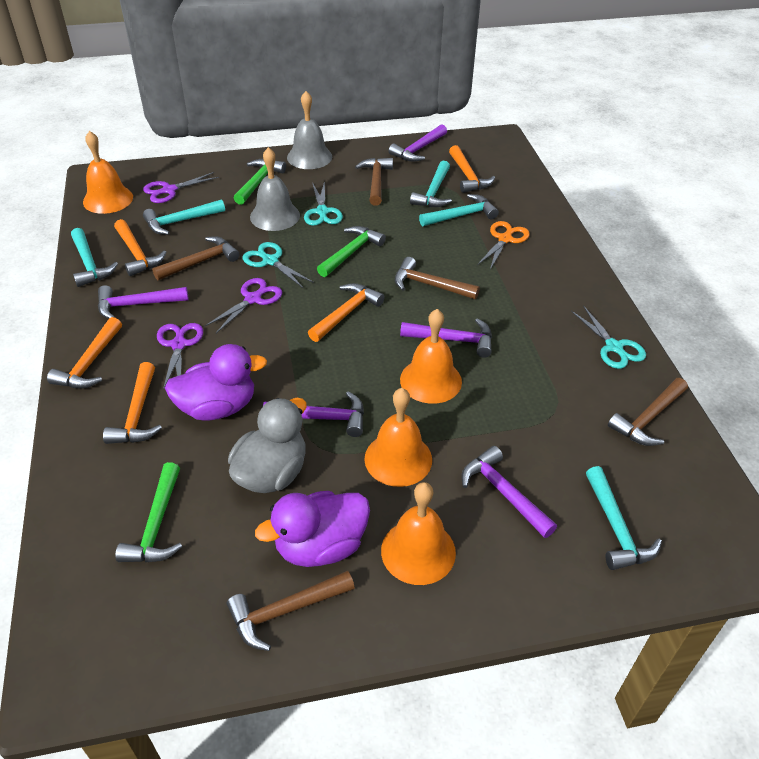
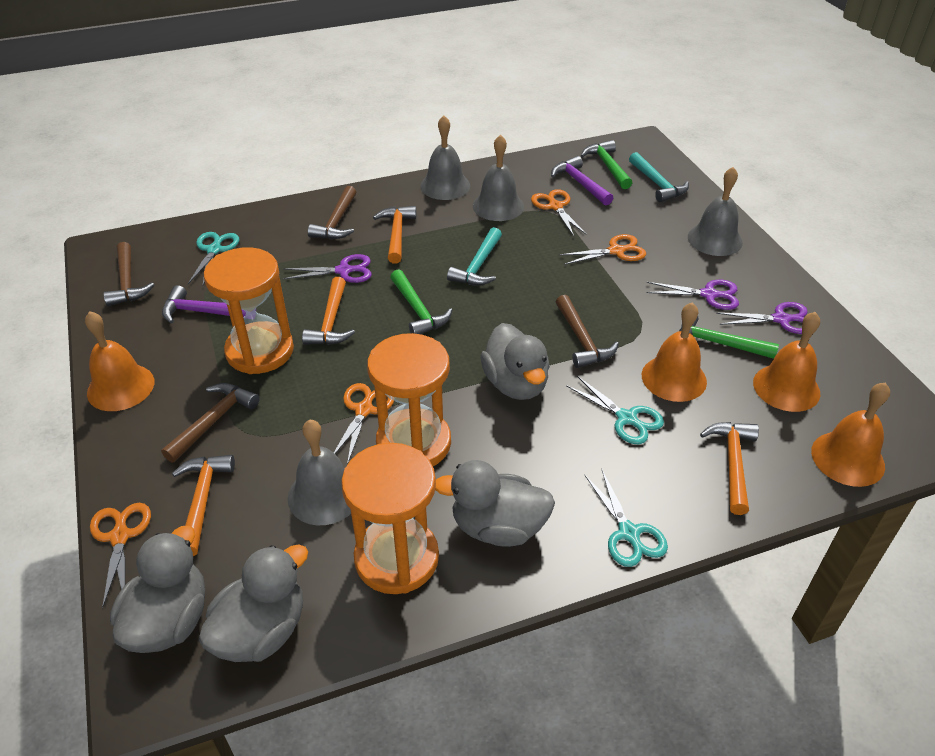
brown hammer: 5 -> 4
grey bell: 2 -> 4
grey duck: 1 -> 4
orange hammer: 5 -> 4
orange hourglass: 0 -> 3
orange scissors: 1 -> 4
purple duck: 2 -> 0
purple hammer: 5 -> 2
turquoise hammer: 5 -> 2

